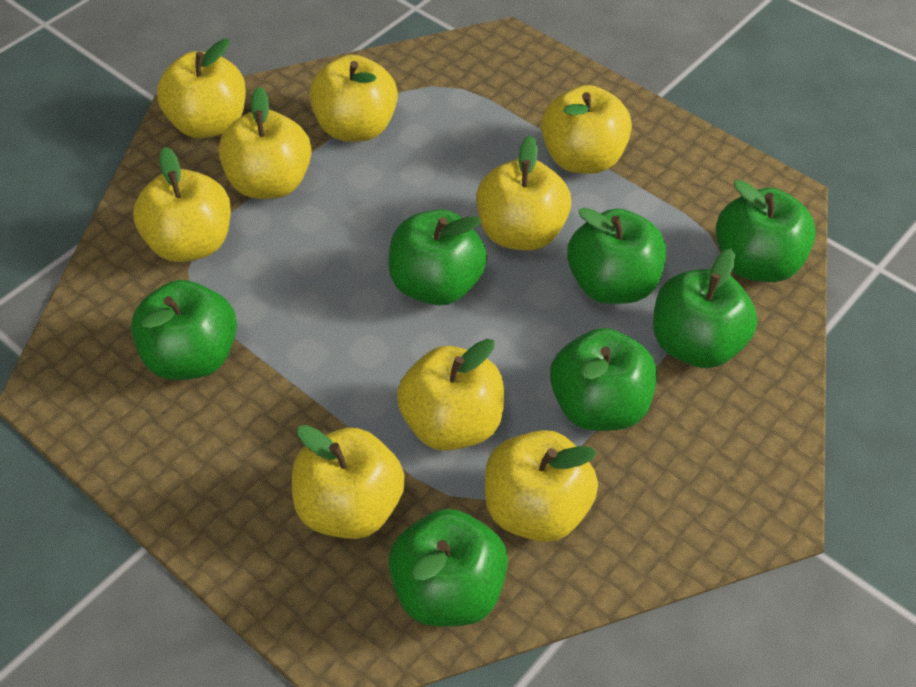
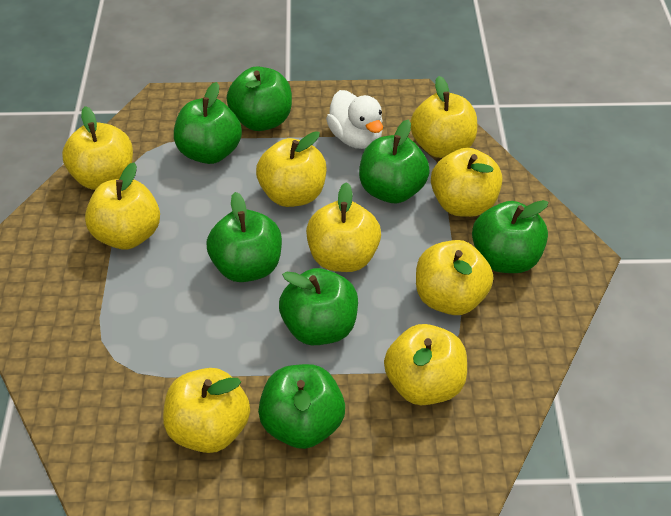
white duck: 0 -> 1

